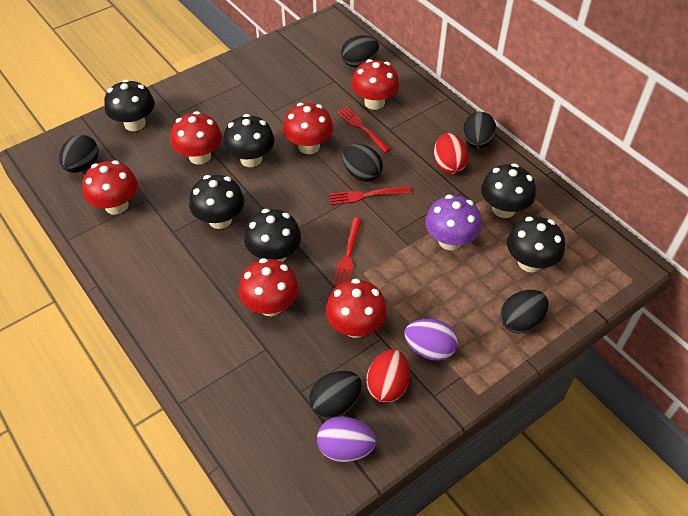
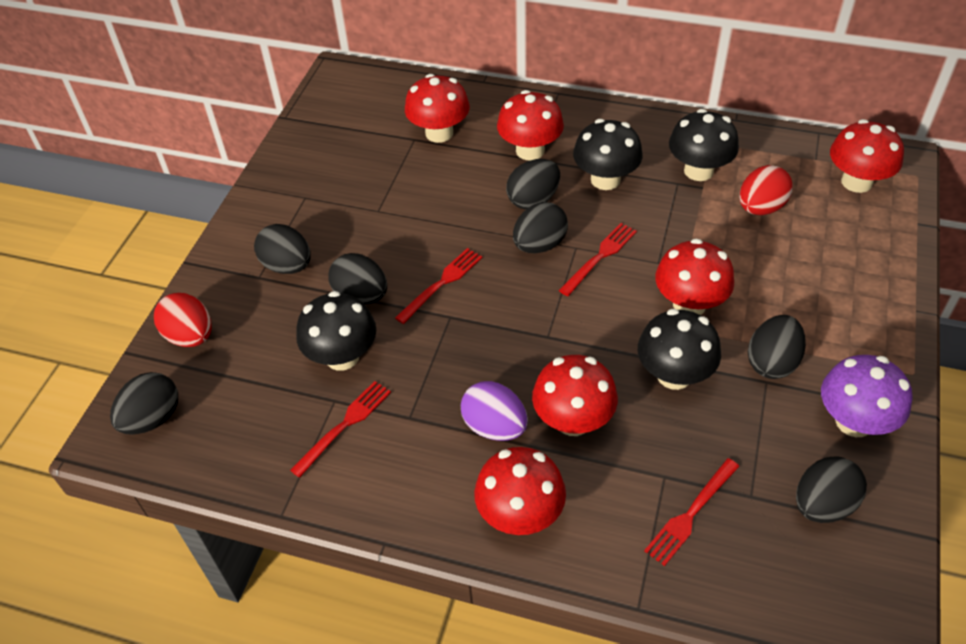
black egg: 6 -> 7
black mushroom: 6 -> 4
purple egg: 2 -> 1
red fork: 3 -> 4

